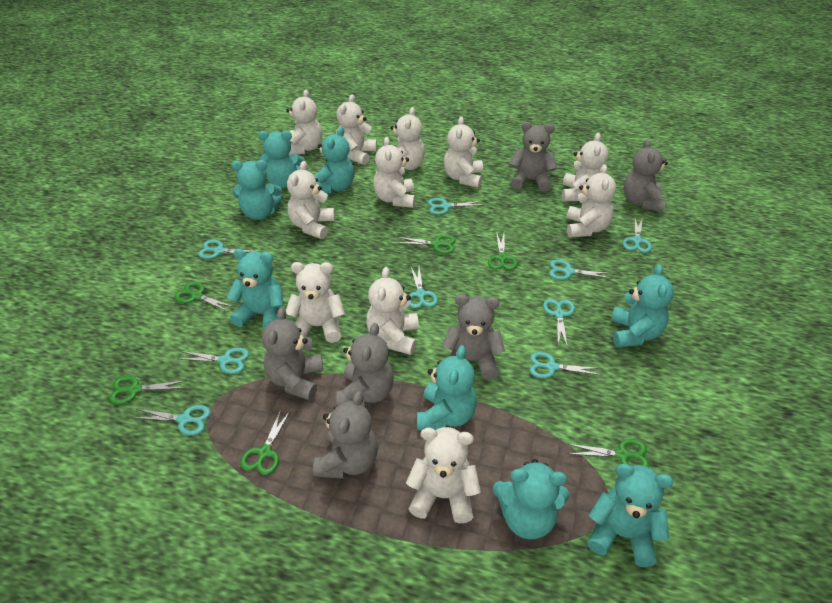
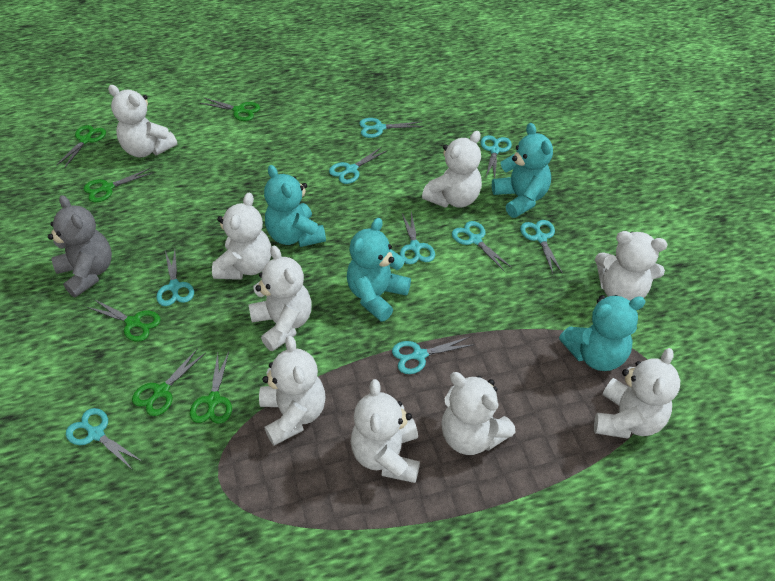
grey teddy bear: 6 -> 1
turquoise teddy bear: 8 -> 4
white teddy bear: 11 -> 9

